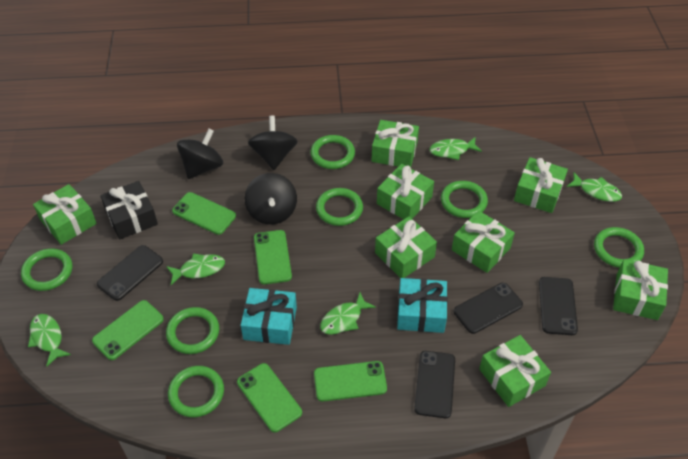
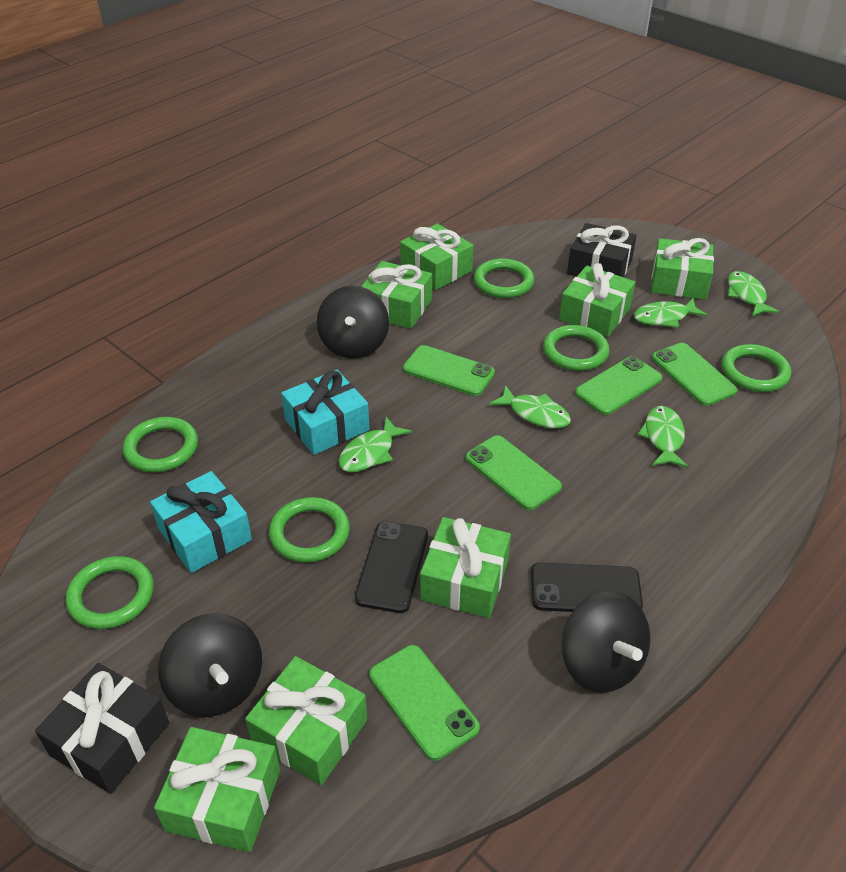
black gift: 1 -> 2
black phone: 4 -> 2
green gift: 8 -> 7
green ring: 7 -> 6

